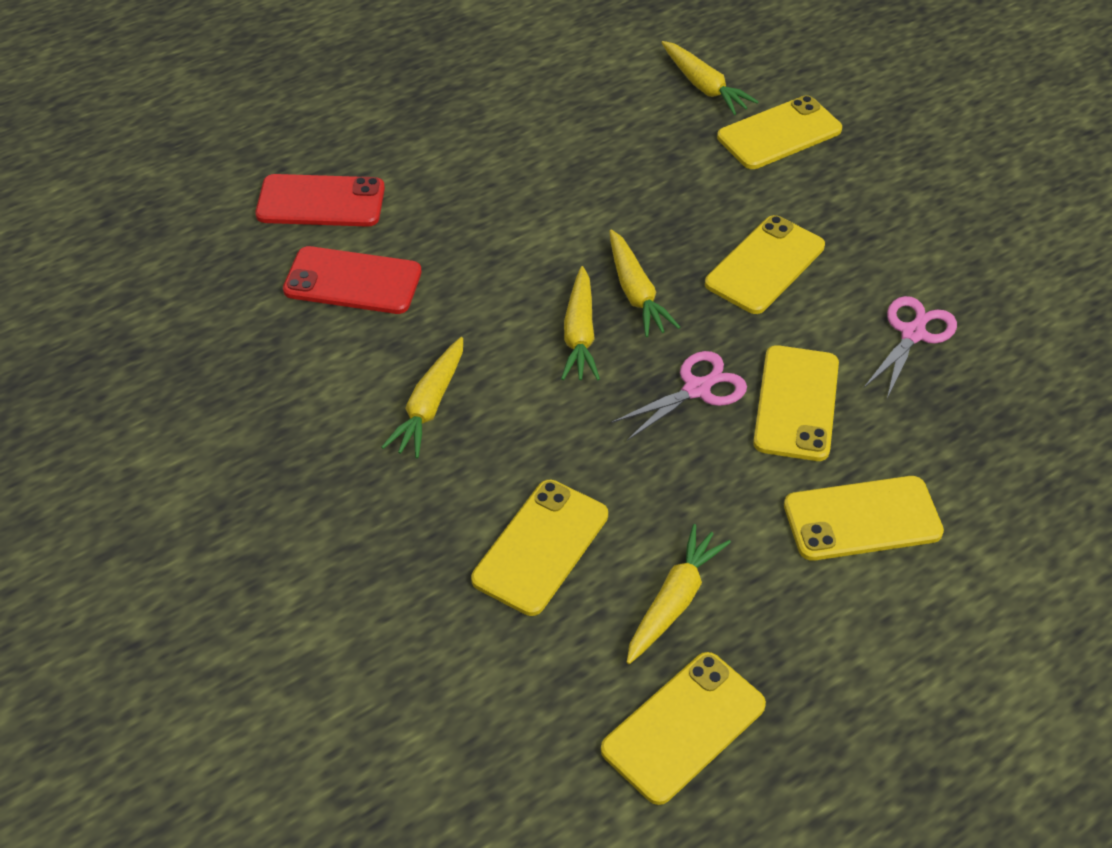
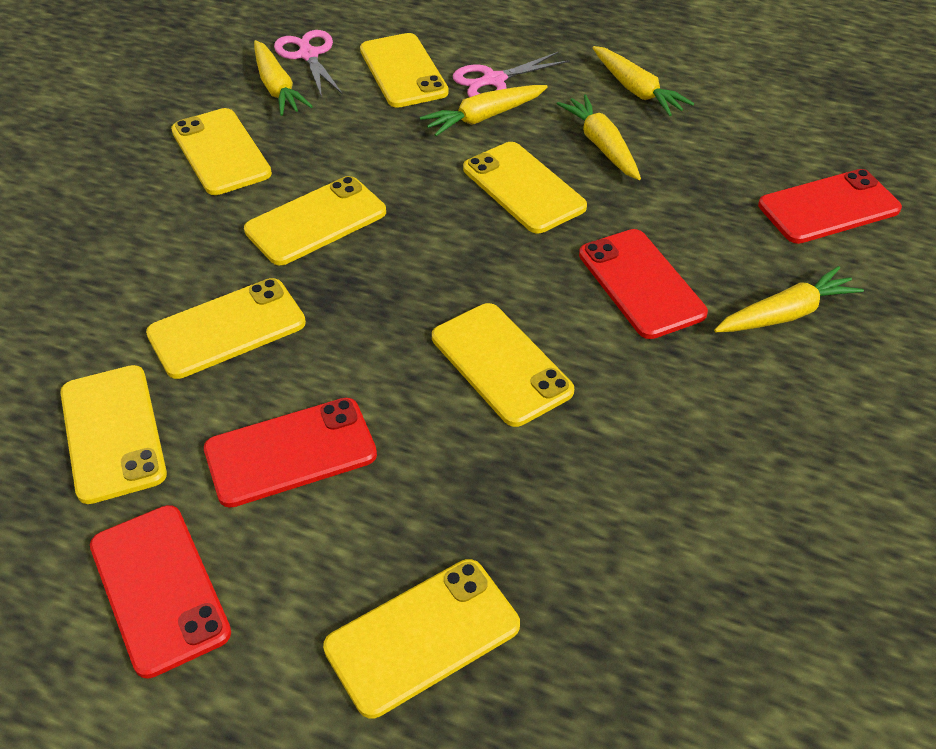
red phone: 2 -> 4
yellow phone: 6 -> 8

